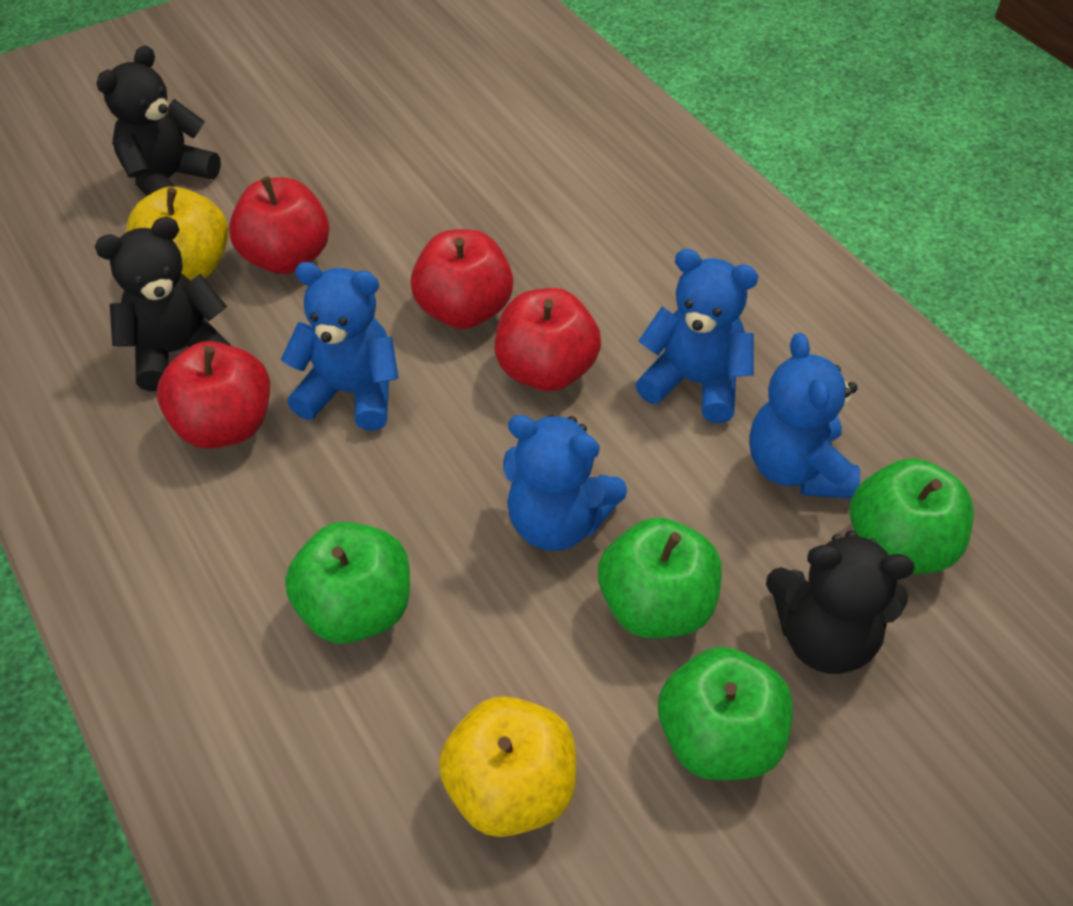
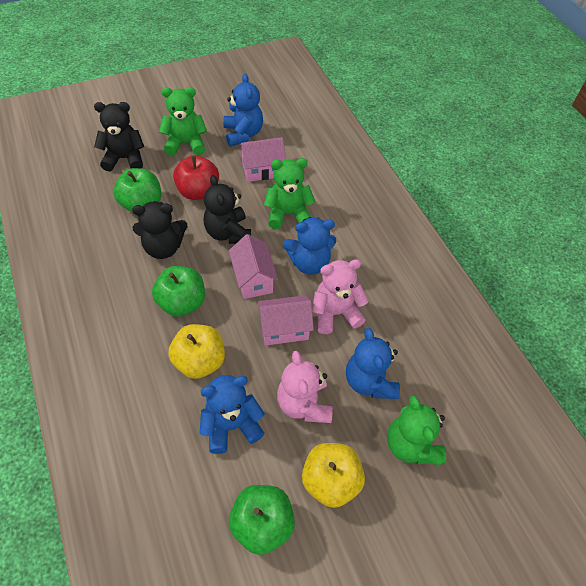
green apple: 4 -> 3
green teddy bear: 0 -> 3
pink house: 0 -> 3
pink teddy bear: 0 -> 2
red apple: 4 -> 1

